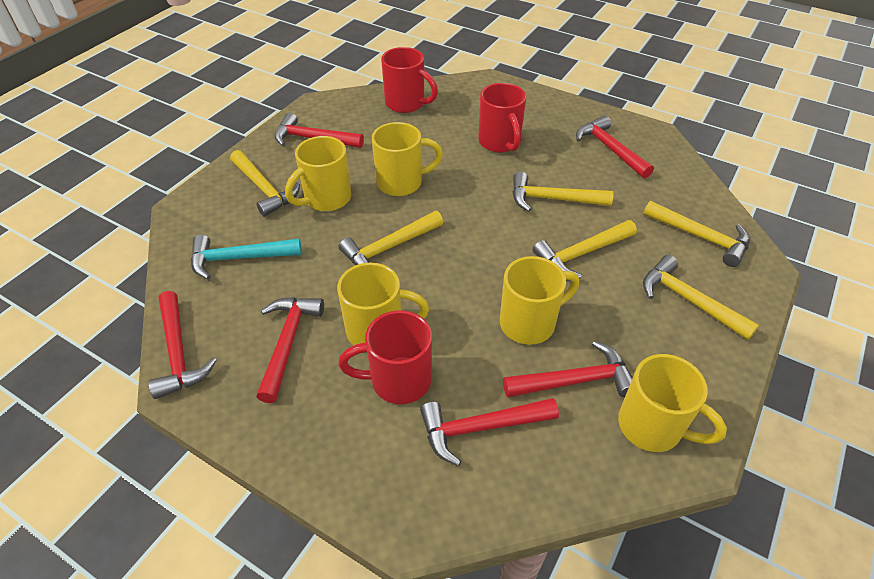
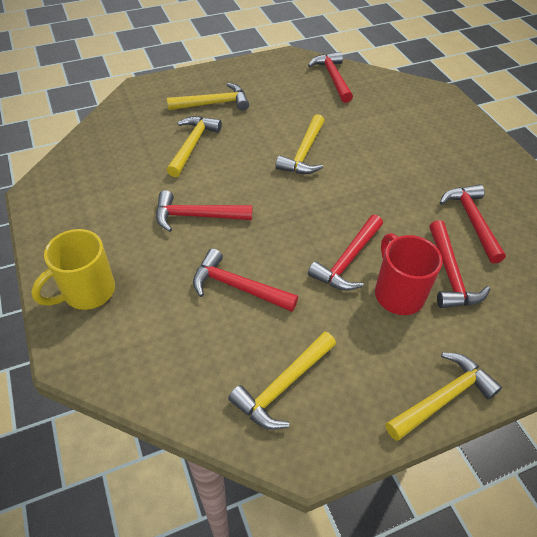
red mug: 3 -> 1
turquoise hammer: 1 -> 0
yellow hammer: 6 -> 5
yellow mug: 5 -> 1

